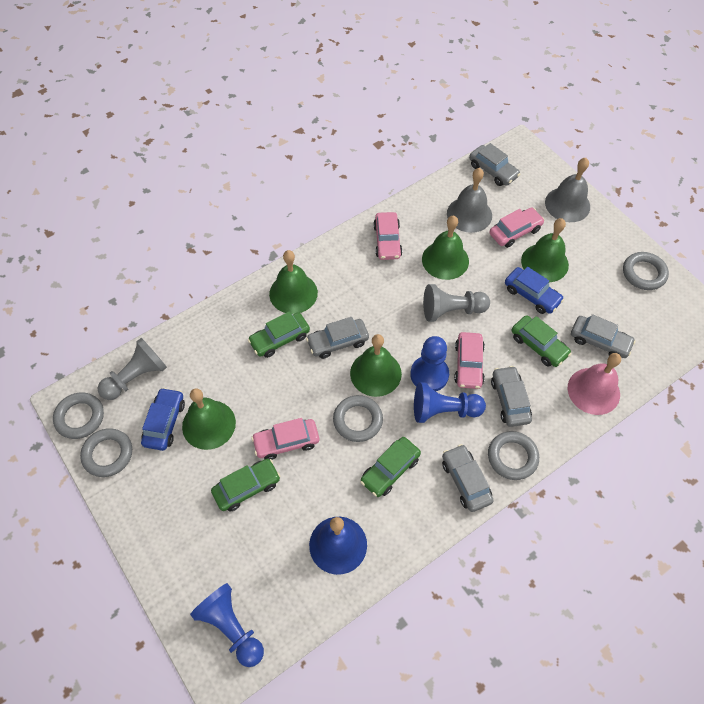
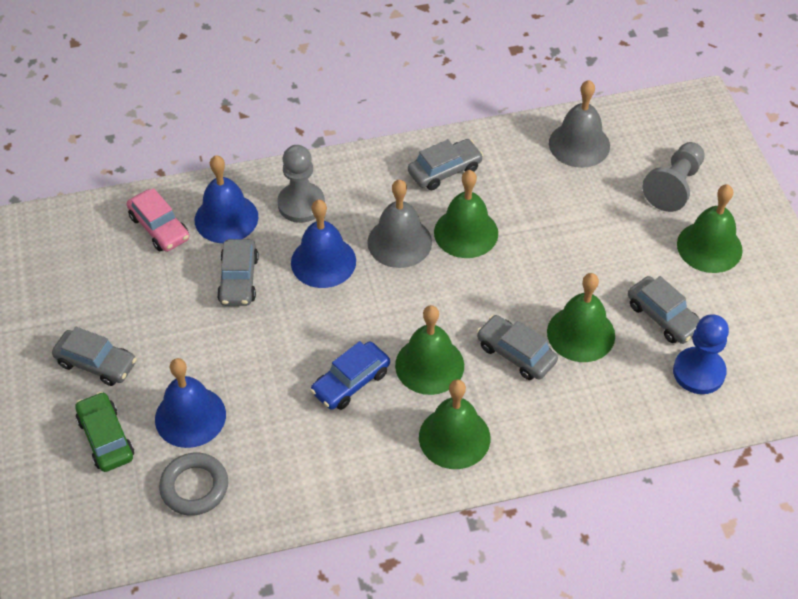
blue bell: 1 -> 3
blue car: 2 -> 1
blue pawn: 3 -> 1
green car: 4 -> 1
grey ring: 5 -> 1
pink bell: 1 -> 0
pink car: 4 -> 1

